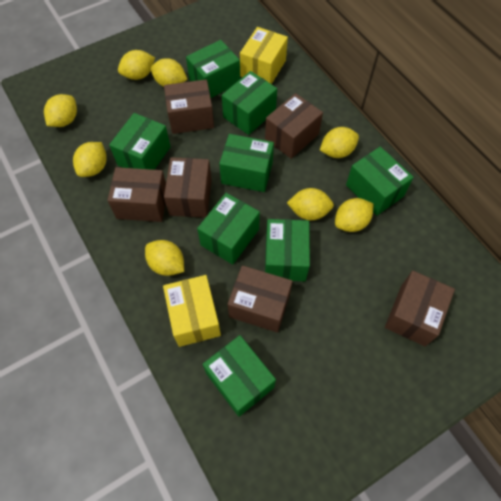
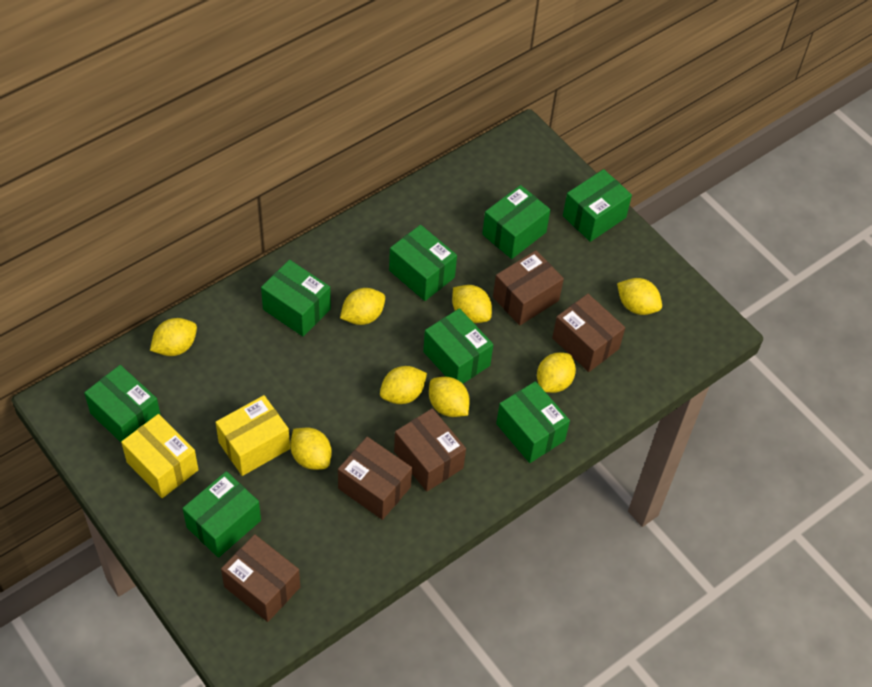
brown box: 6 -> 5

